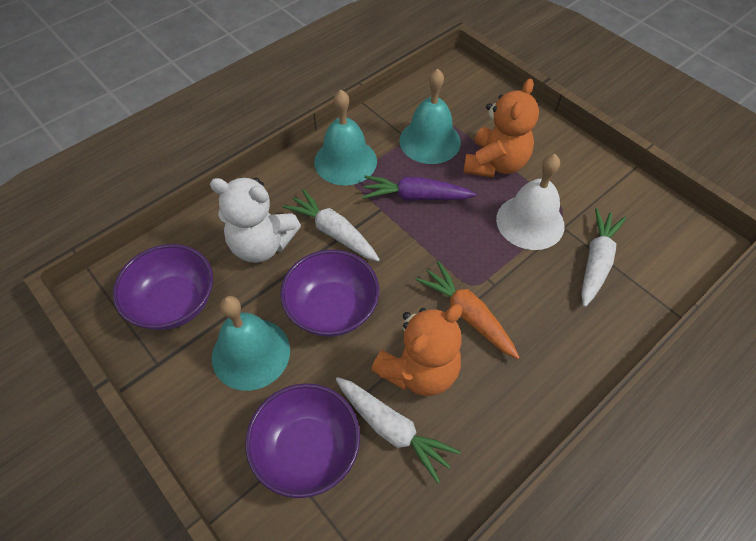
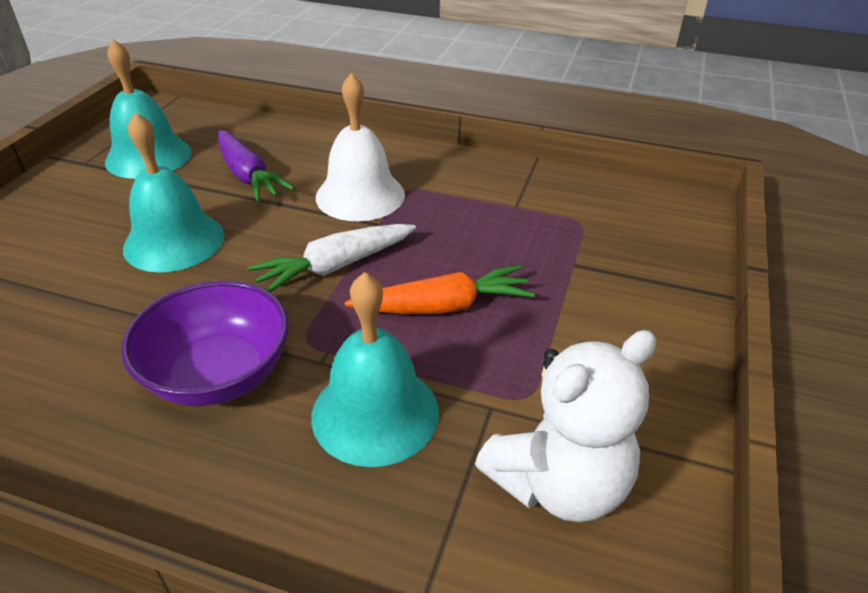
orange teddy bear: 2 -> 0
purple bowl: 3 -> 1
white carrot: 3 -> 1

